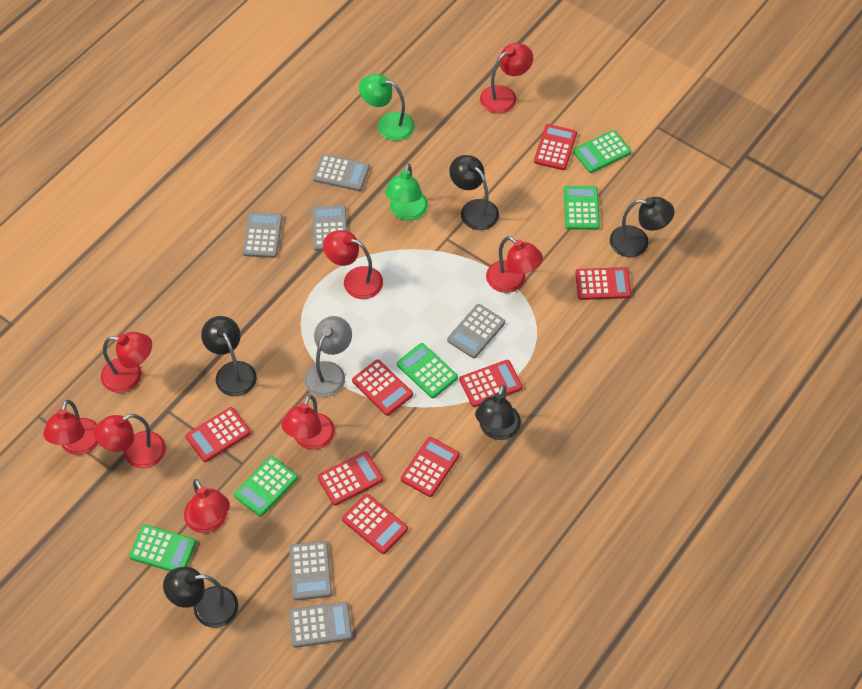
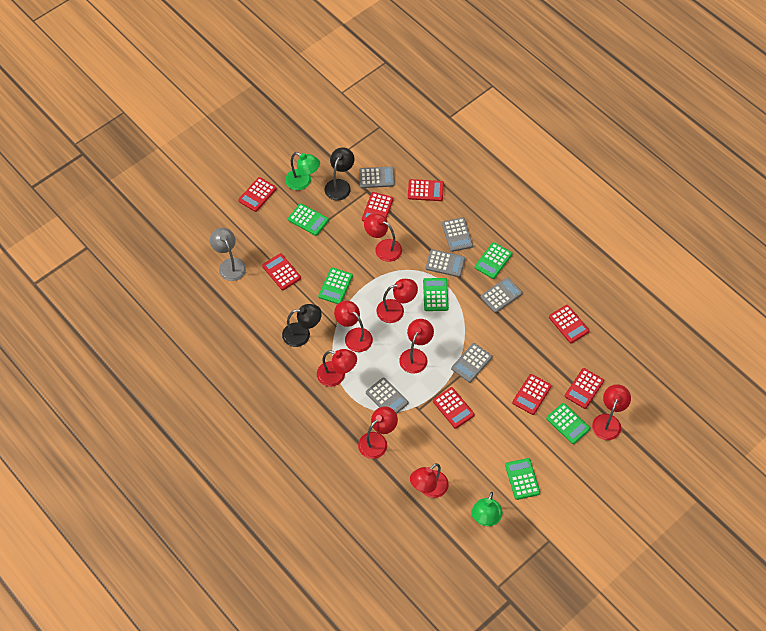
black lamp: 5 -> 2
green calculator: 5 -> 6

